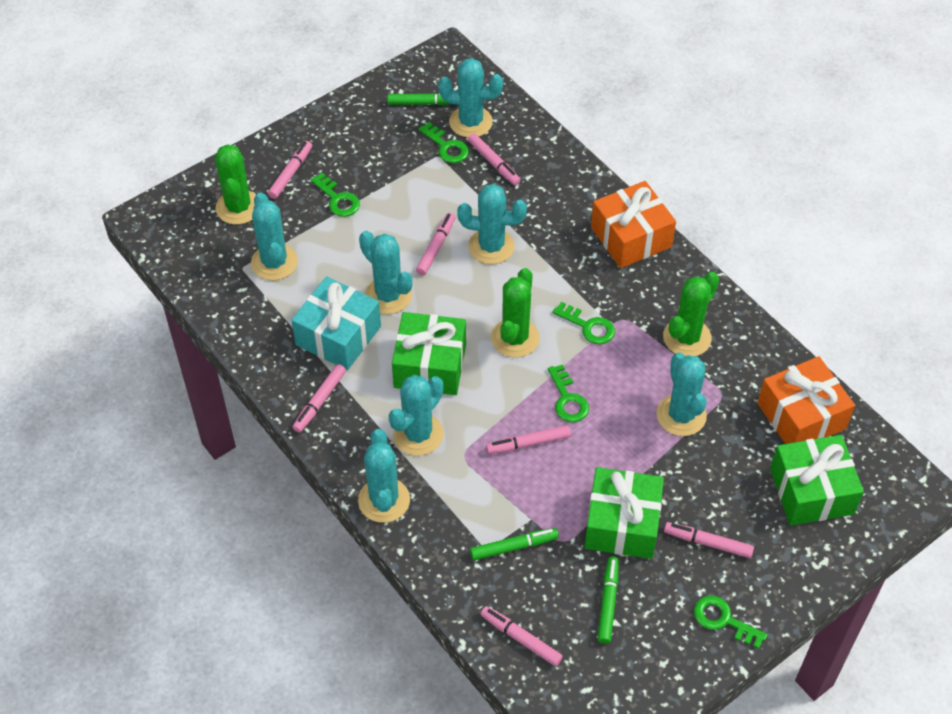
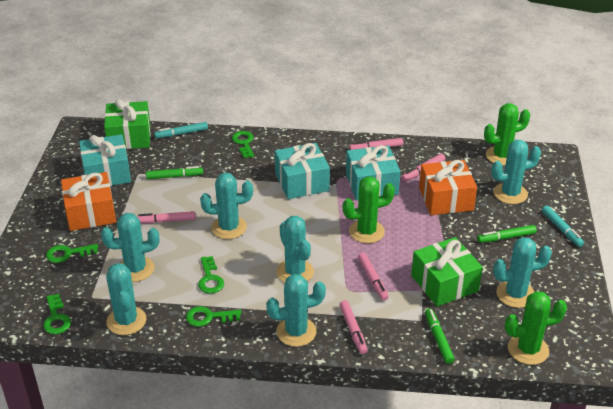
green gift: 3 -> 2
pink marker: 7 -> 5
turquoise gift: 1 -> 3
turquoise marker: 0 -> 2

